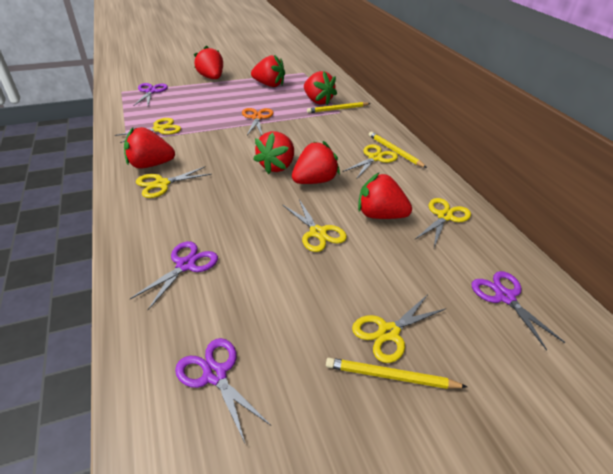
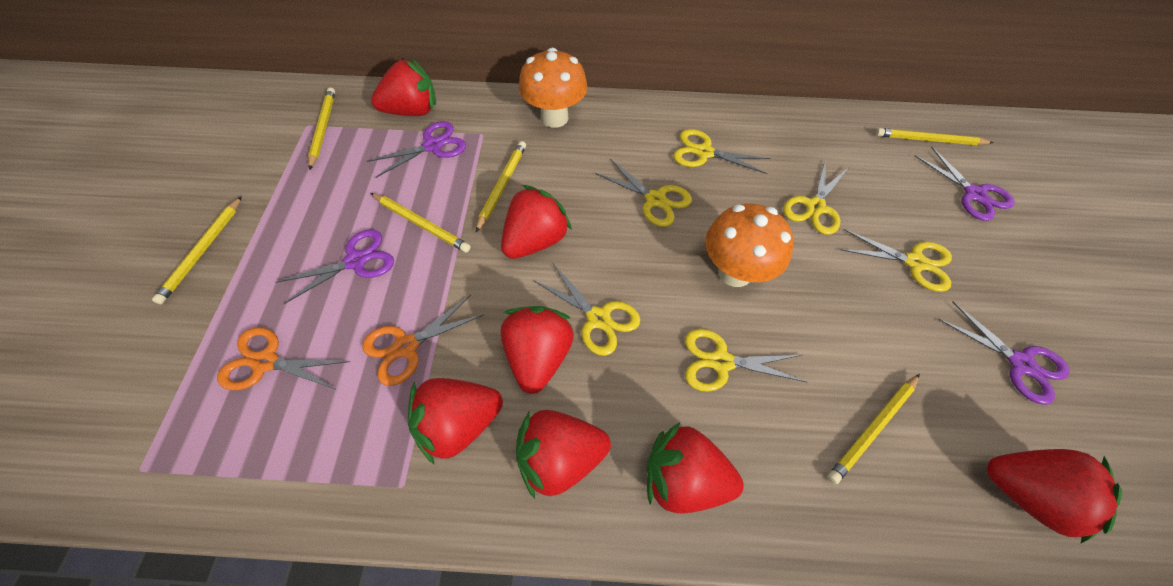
orange mushroom: 0 -> 2
orange scissors: 1 -> 2
yellow pencil: 3 -> 6

